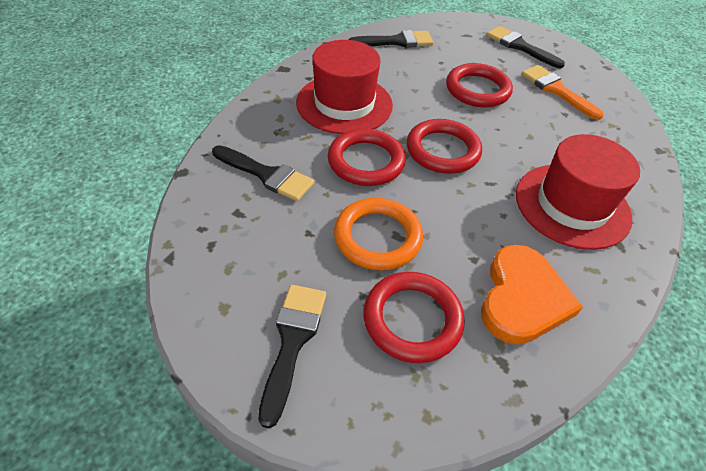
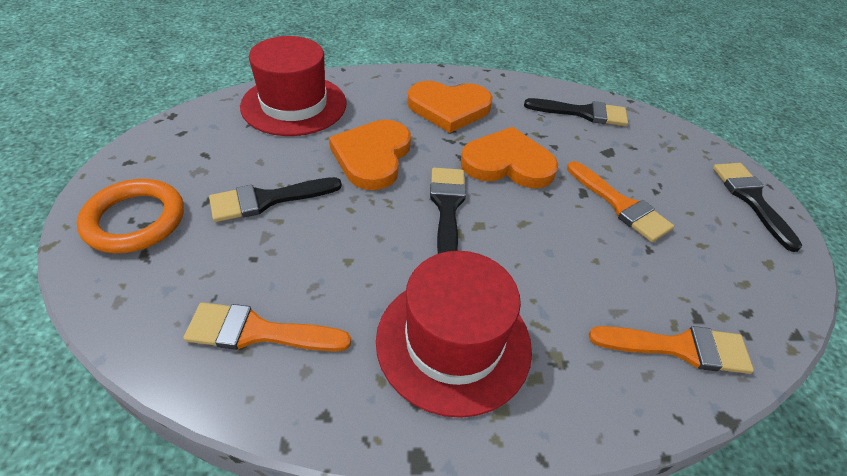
orange brush: 1 -> 3
orange heart: 1 -> 3
red ring: 4 -> 0

